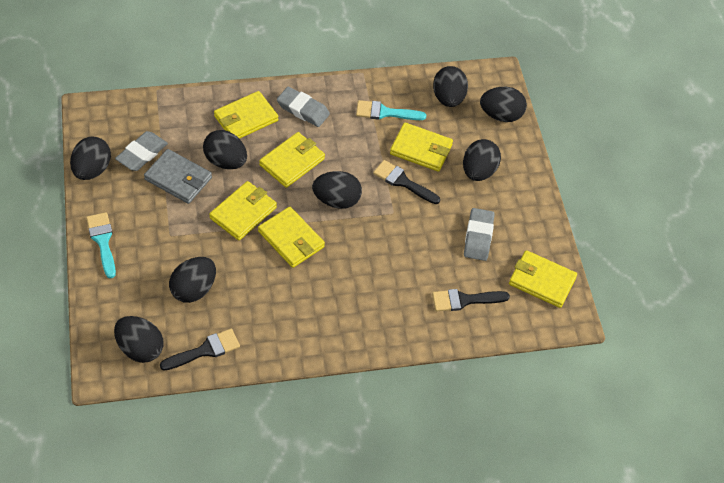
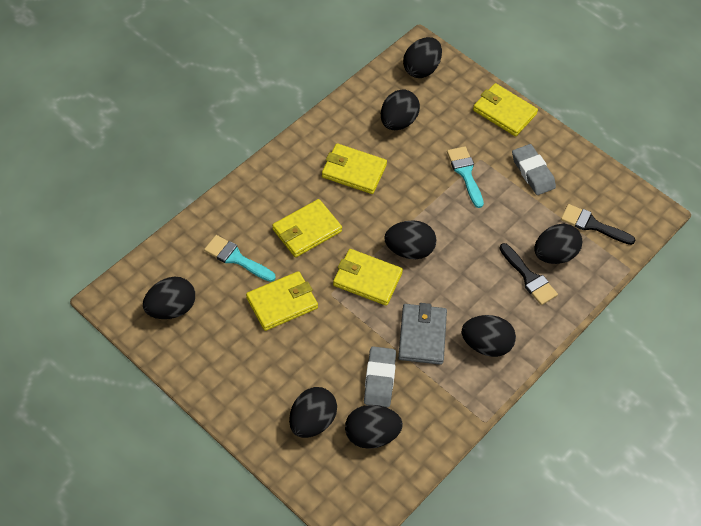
black brush: 3 -> 2
grey eraser: 3 -> 2
yellow wallet: 6 -> 5

